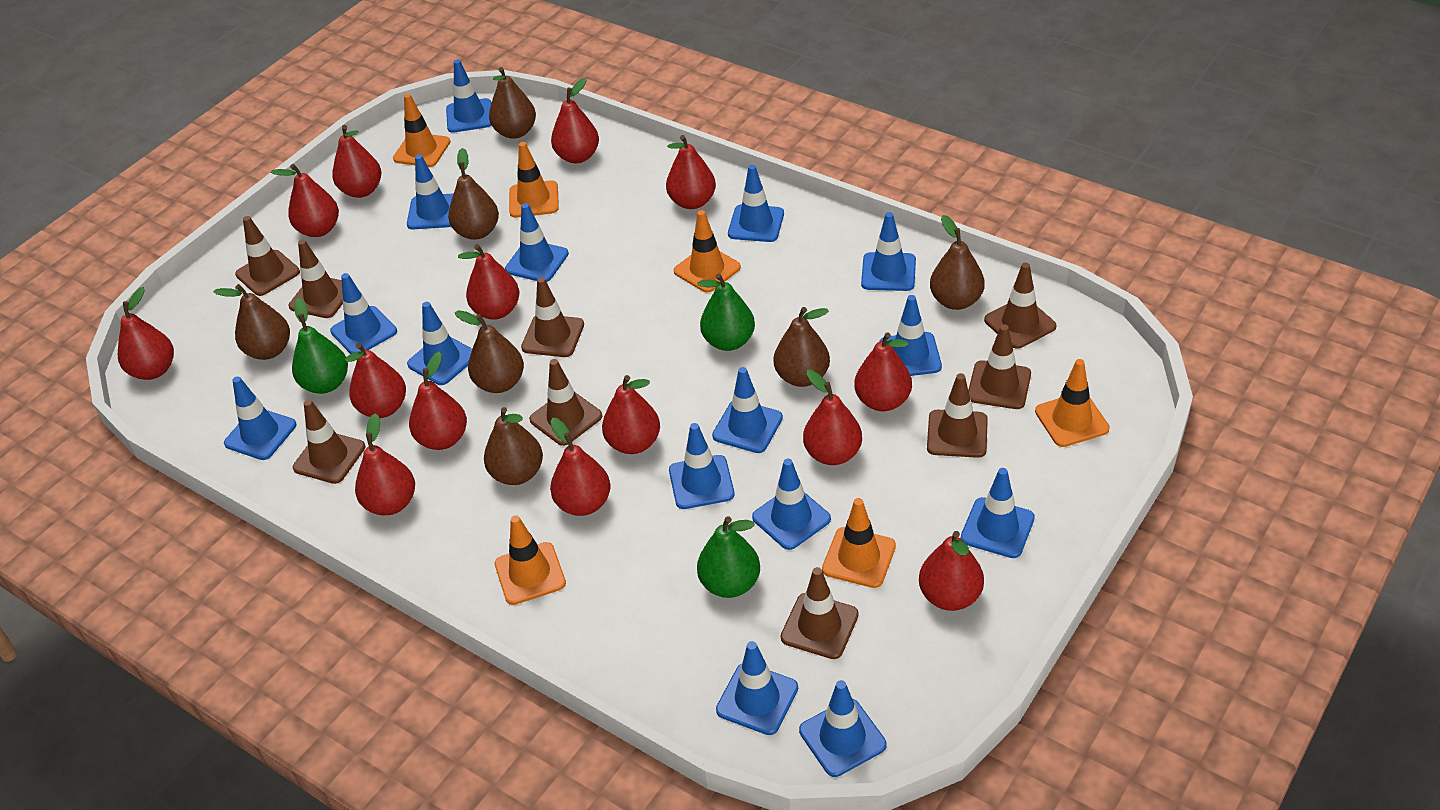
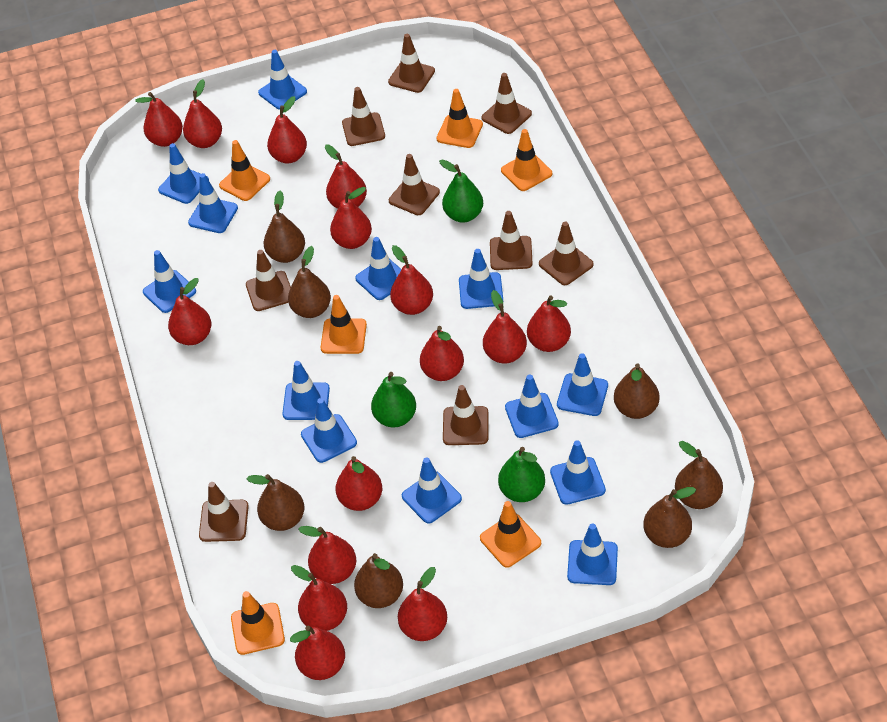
blue traffic cone: 15 -> 13
red pear: 14 -> 15

